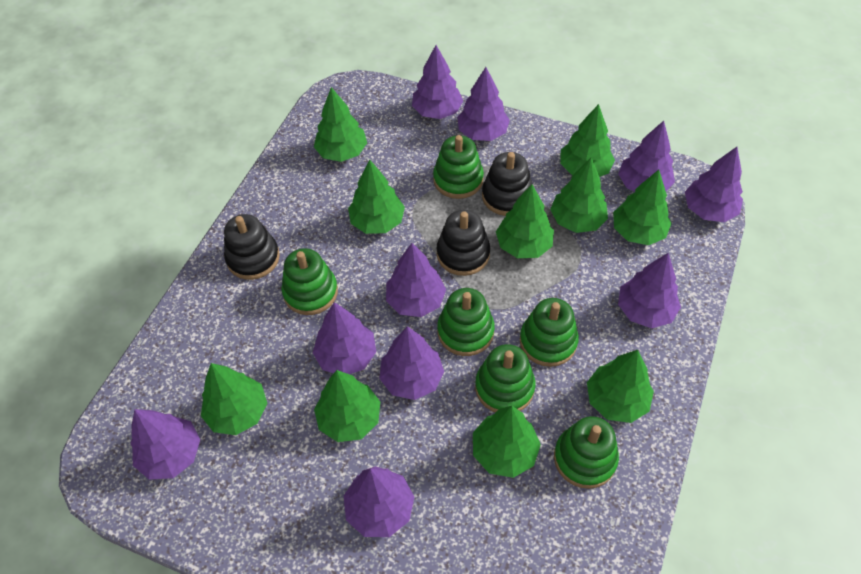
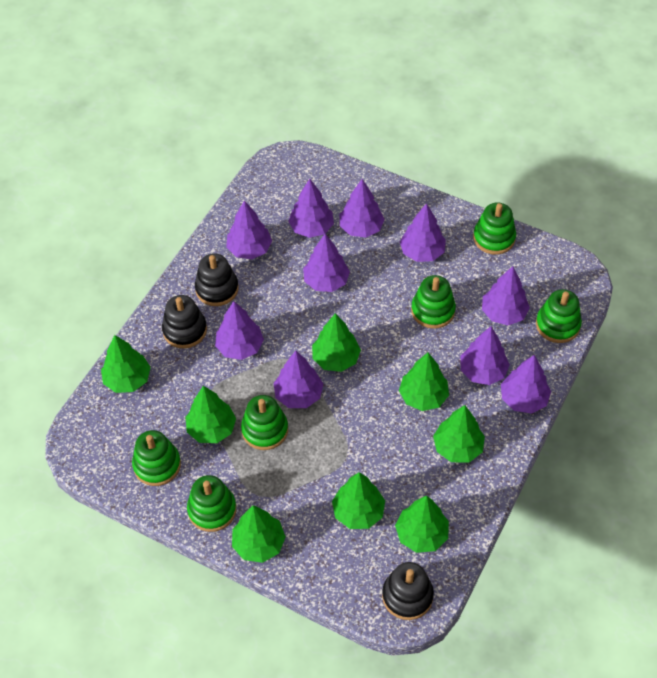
green tree: 10 -> 8

